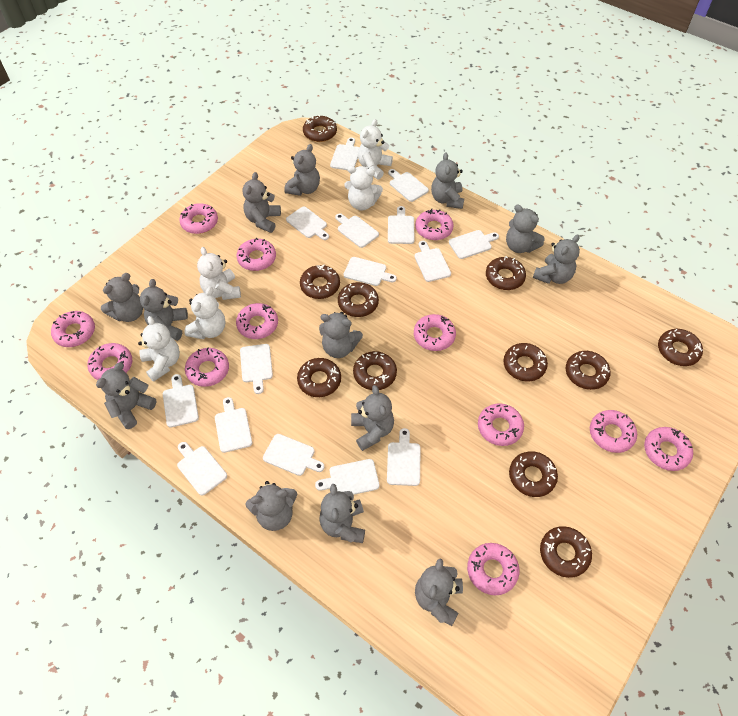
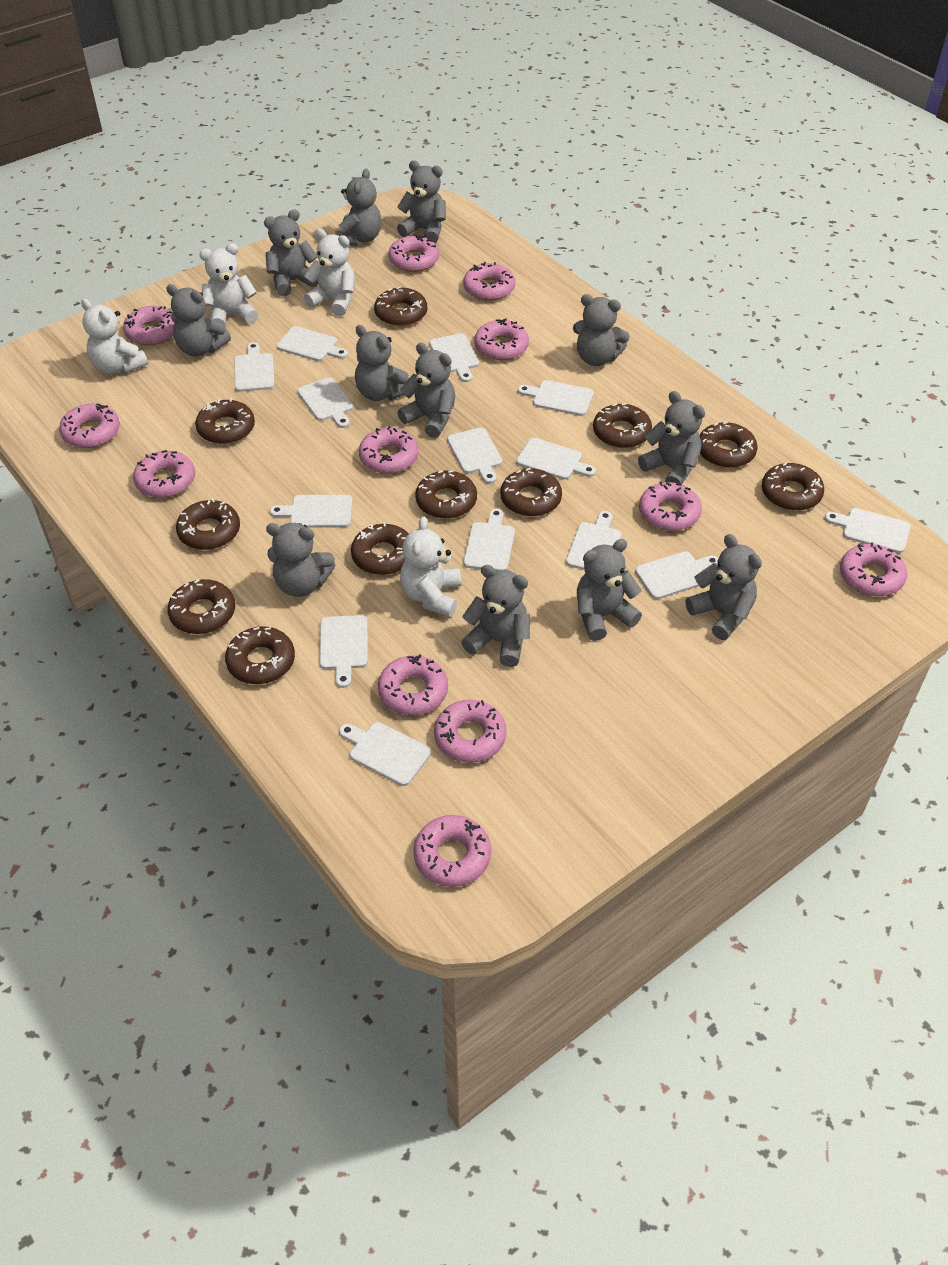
grey teddy bear: 13 -> 12
white cutting board: 15 -> 14
white teddy bear: 5 -> 4

